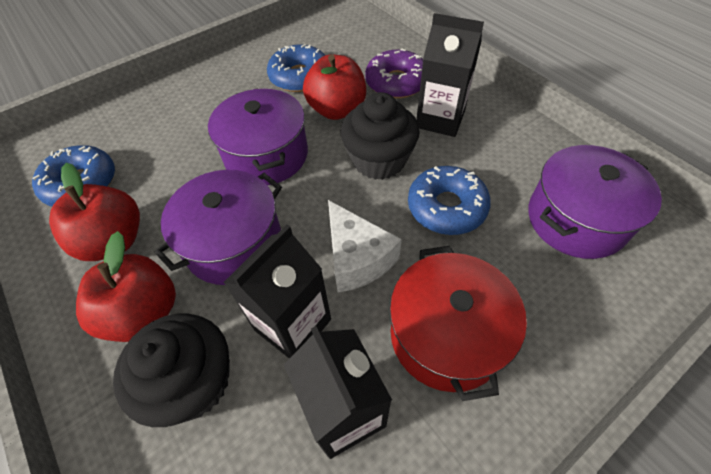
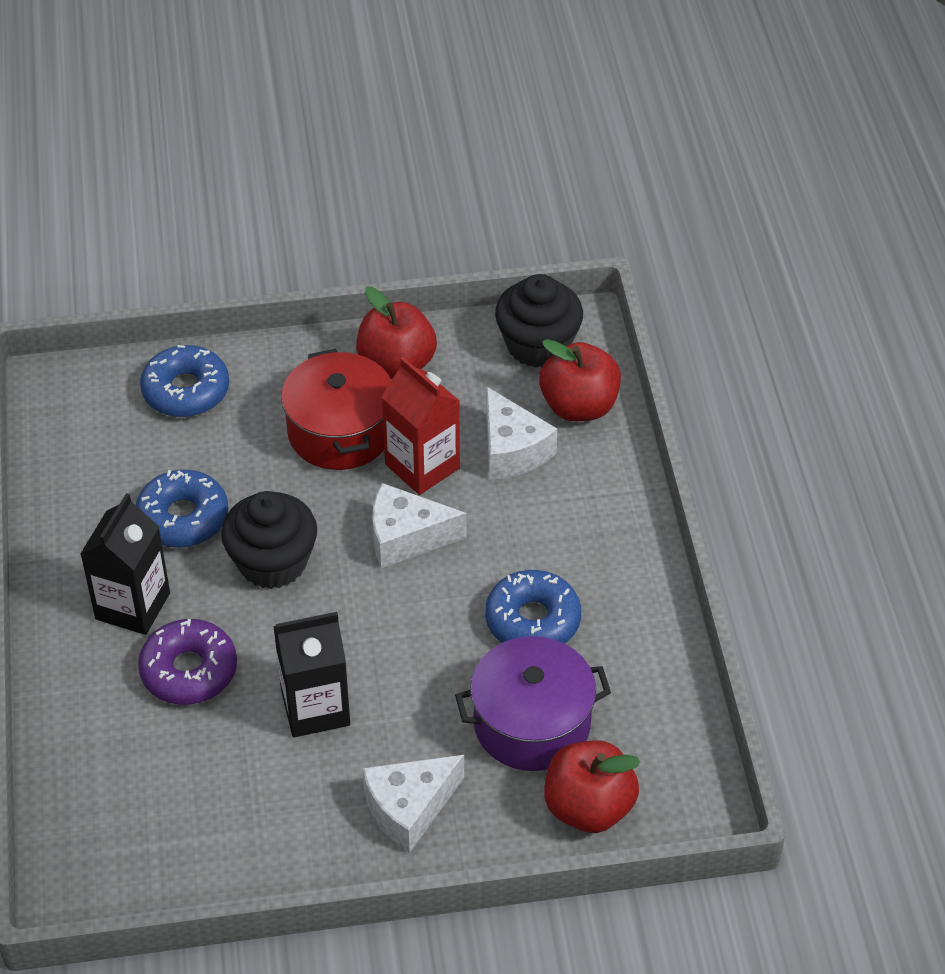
black carton: 3 -> 2
purple pot: 3 -> 1
red carton: 0 -> 1
white cheese: 1 -> 3

